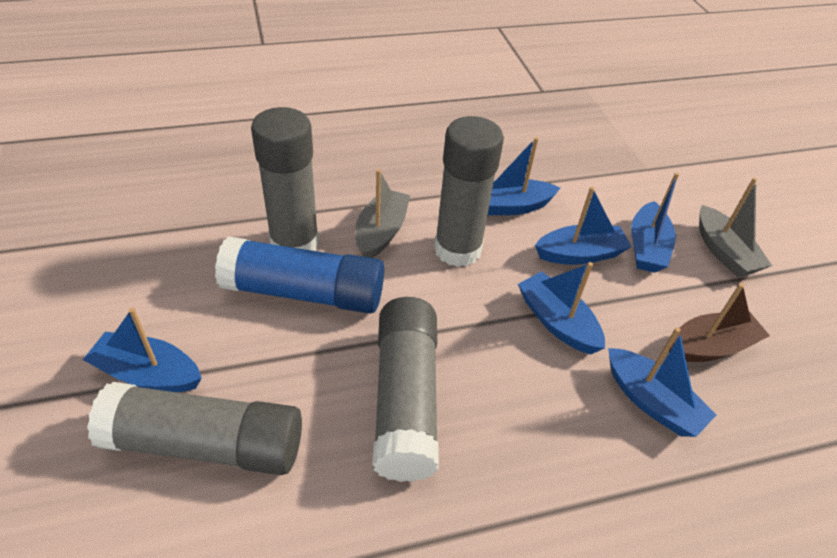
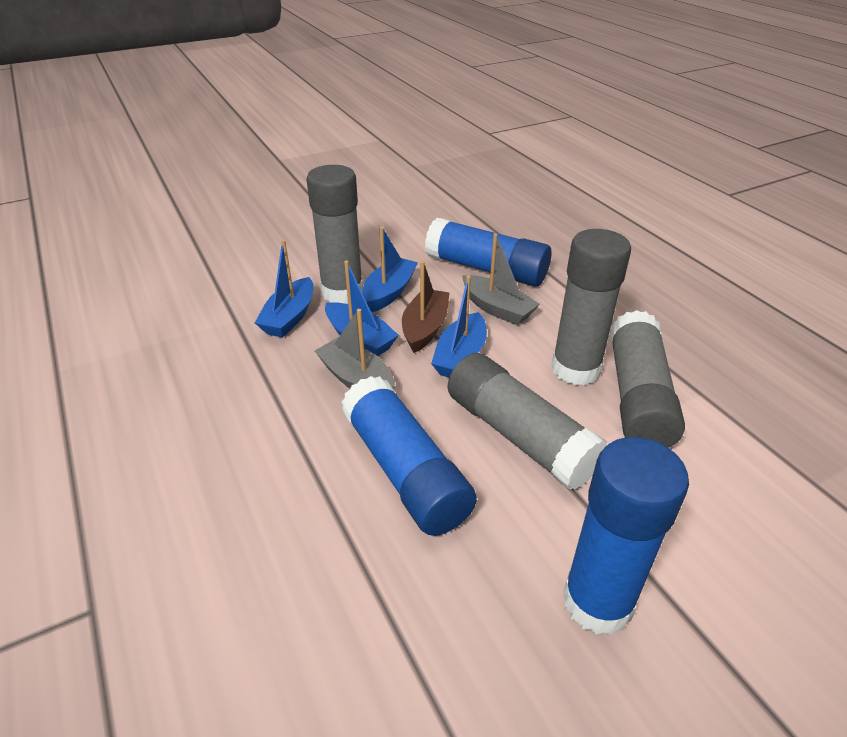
blue boat: 6 -> 4
blue glue stick: 1 -> 3

